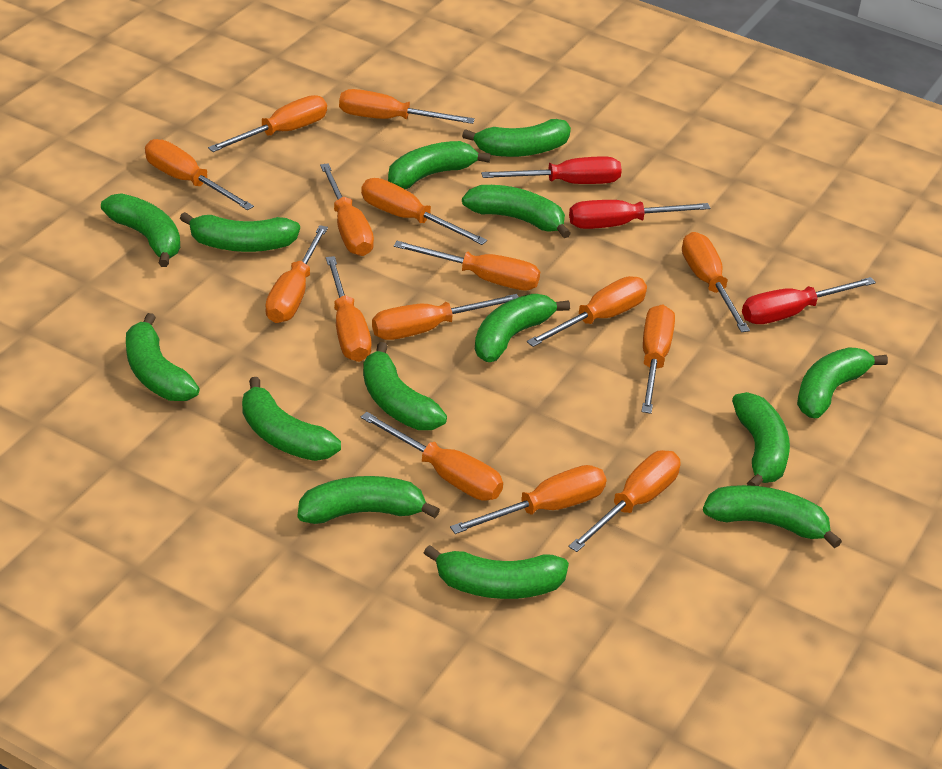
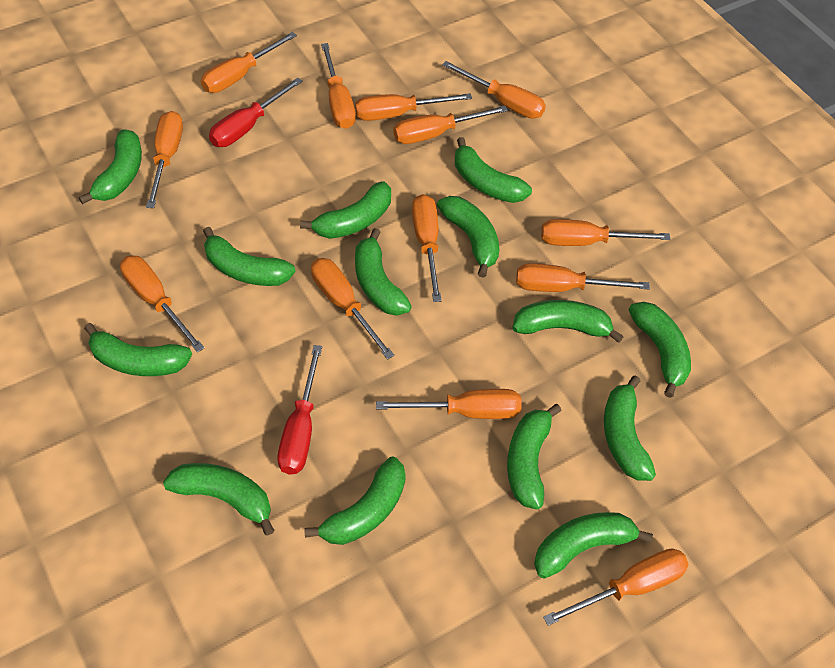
orange screwdriver: 15 -> 13
red screwdriver: 3 -> 2

